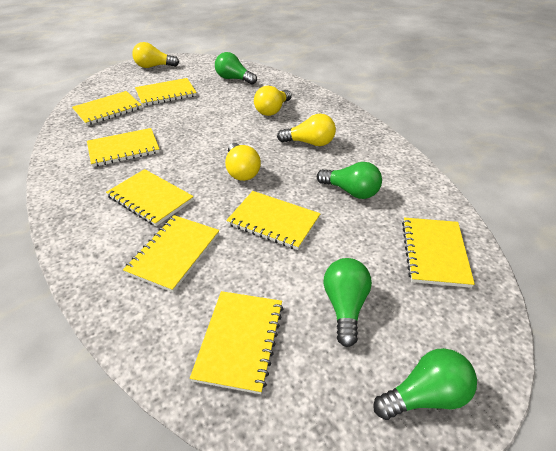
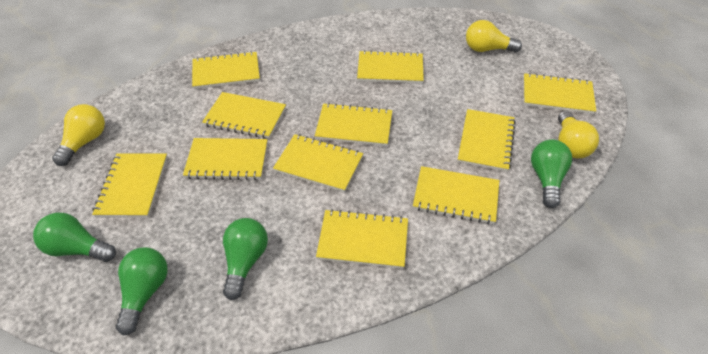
yellow light bulb: 4 -> 3
yellow notebook: 8 -> 11

